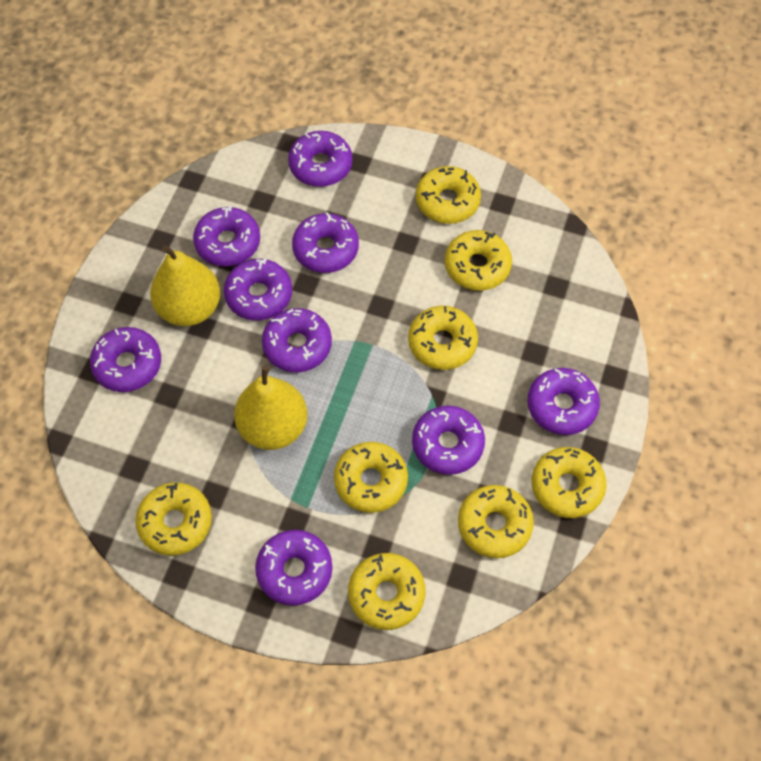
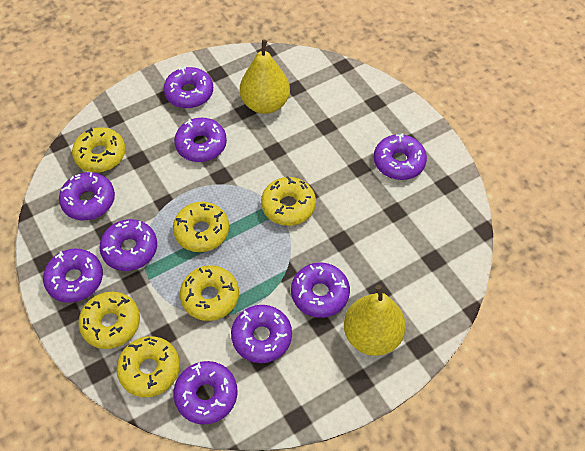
yellow donut: 8 -> 6

